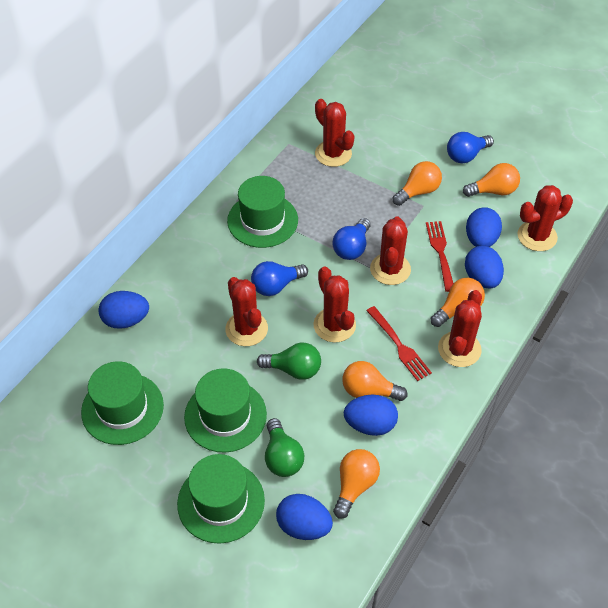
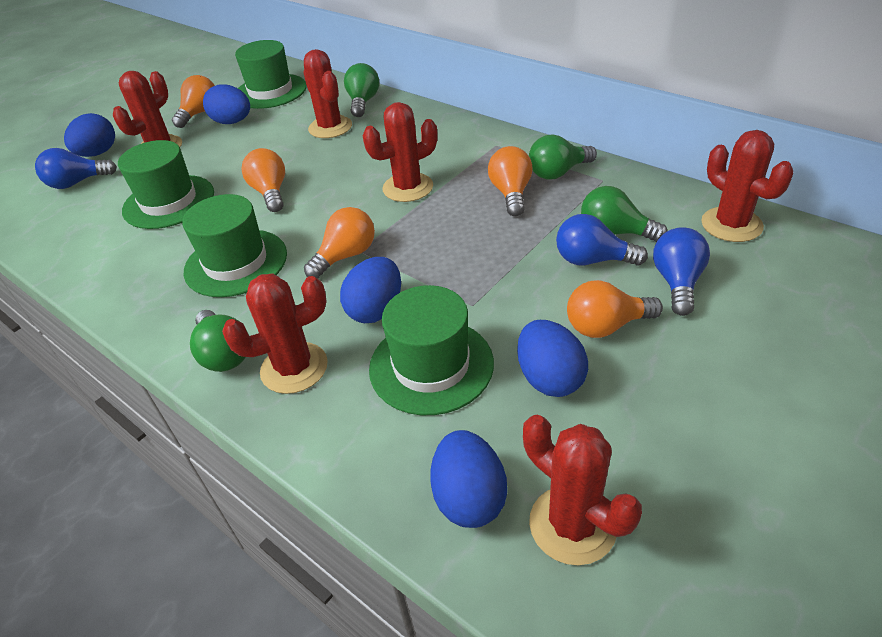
green light bulb: 2 -> 4
red fork: 2 -> 0

